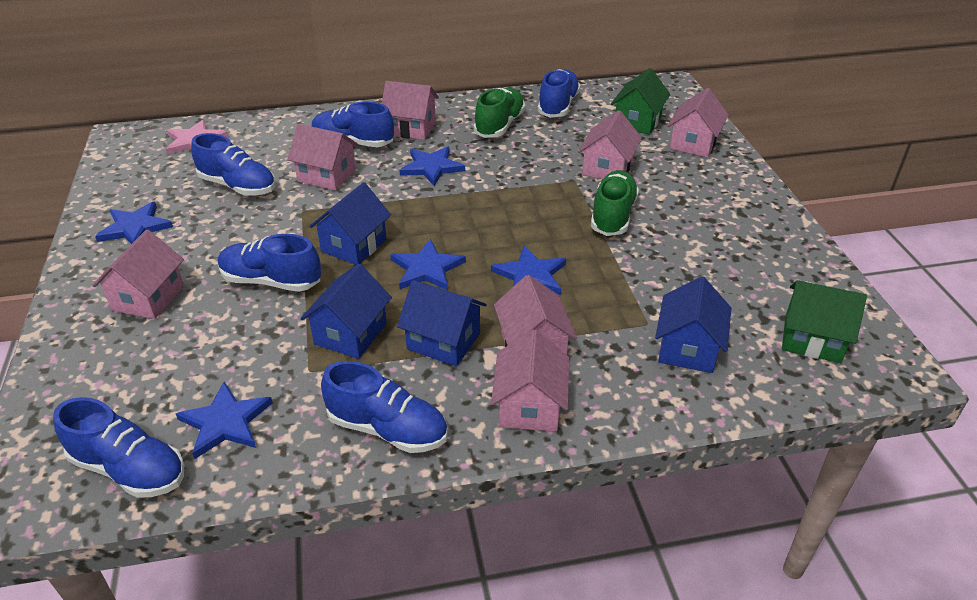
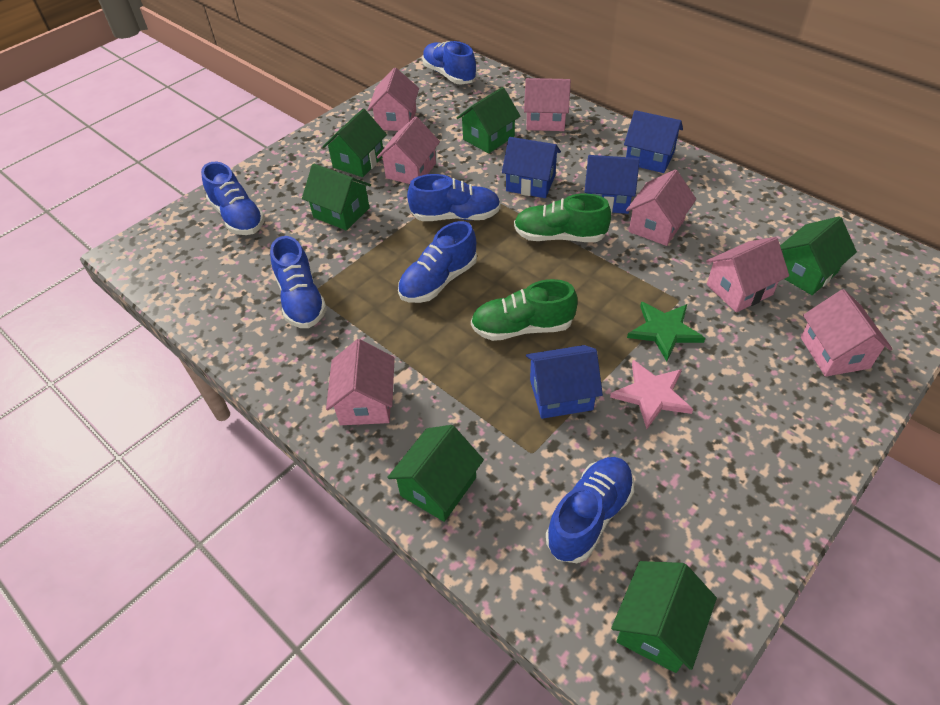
blue star: 5 -> 0
green house: 2 -> 6
green star: 0 -> 1

